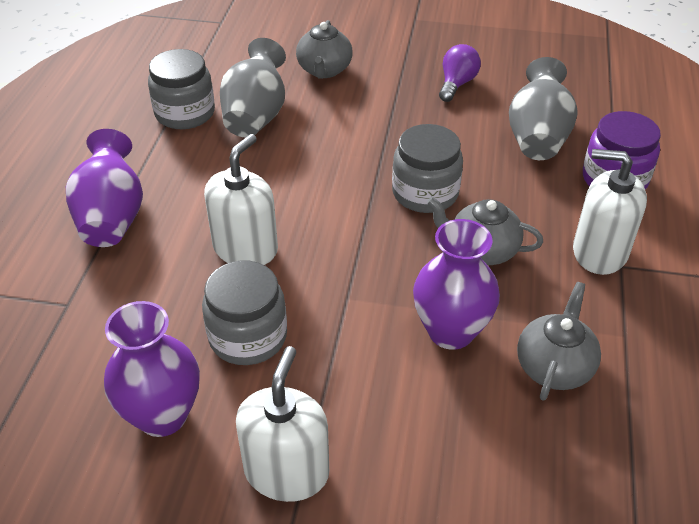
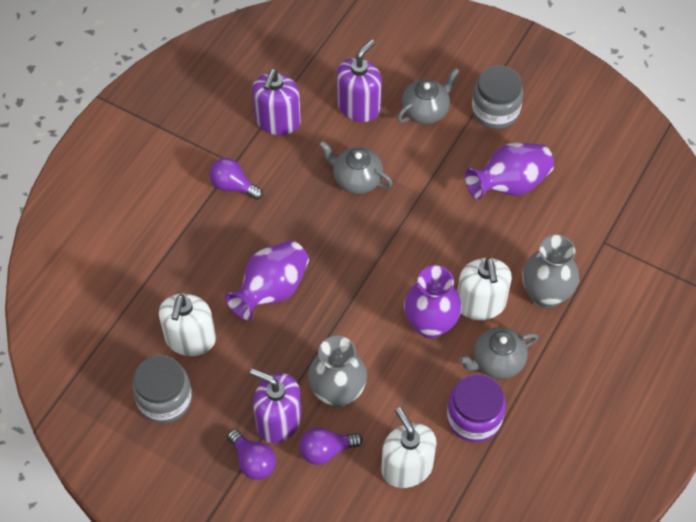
grey jar: 3 -> 2
purple light bulb: 1 -> 3
purple soap dispenser: 0 -> 3

